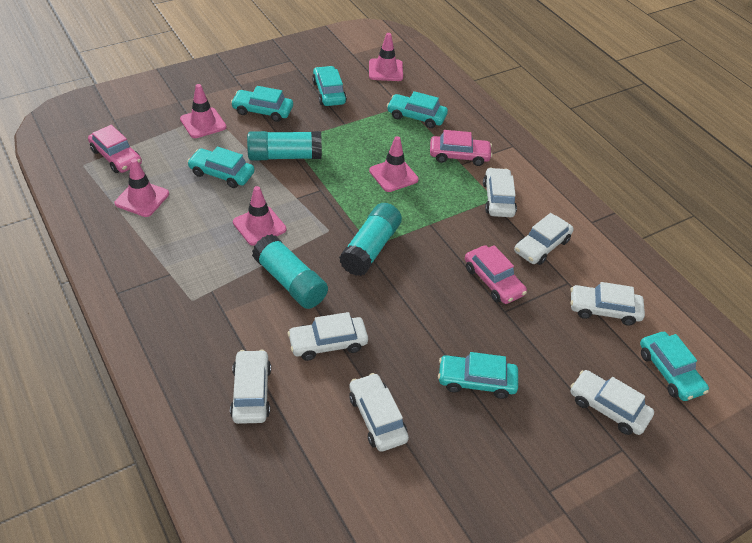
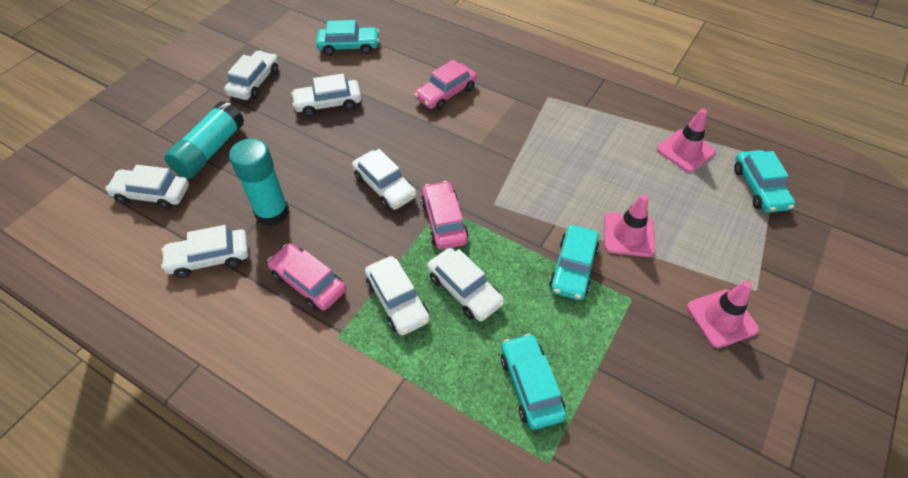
pink traffic cone: 5 -> 3
turquoise car: 6 -> 4
turquoise glue stick: 3 -> 2

